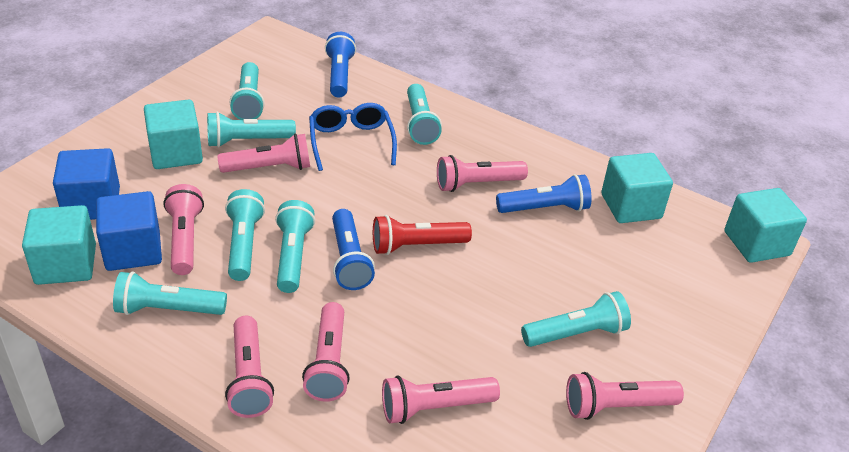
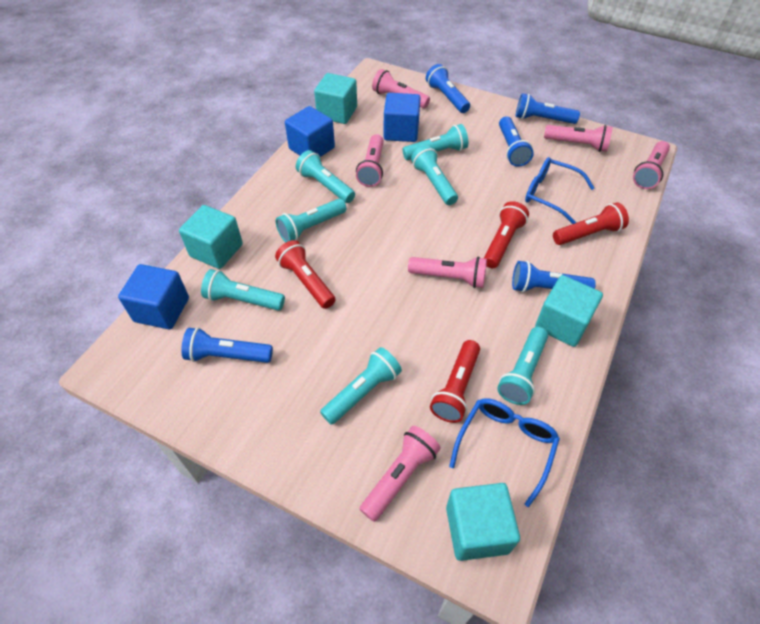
blue cube: 2 -> 3
blue flashlight: 3 -> 5
blue glasses: 1 -> 2
pink flashlight: 7 -> 6
red flashlight: 1 -> 4

